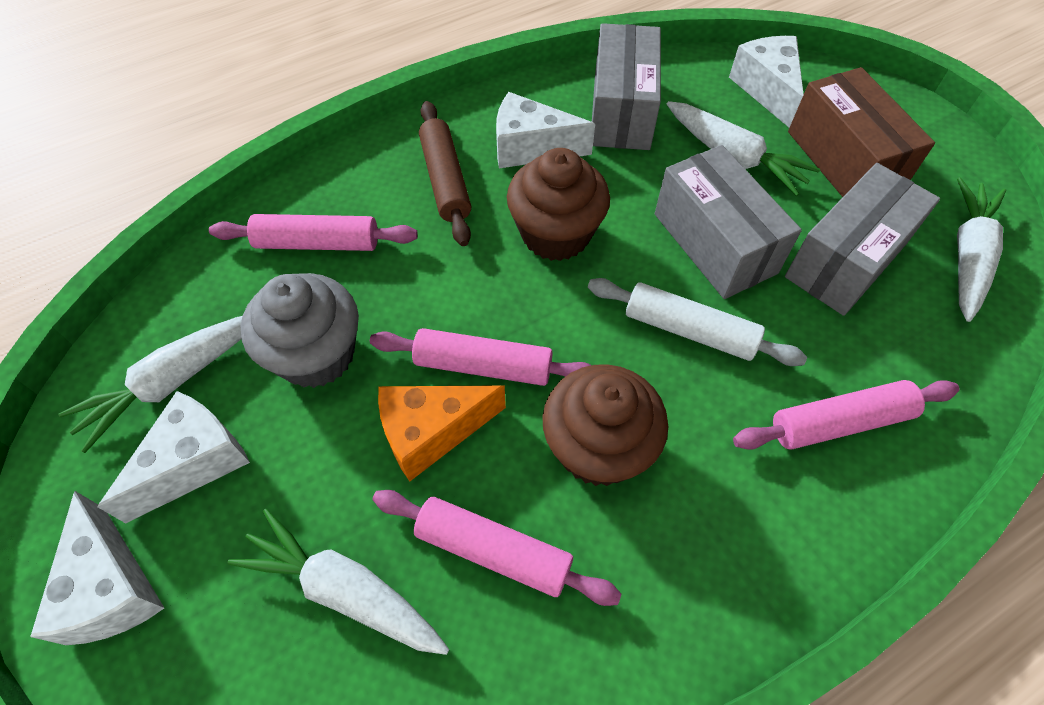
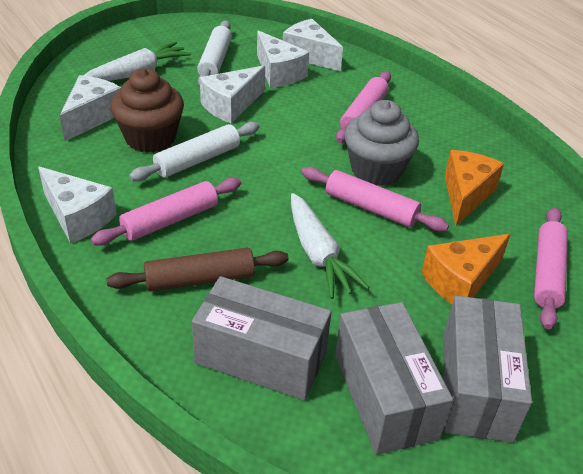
brown box: 1 -> 0
brown cupcake: 2 -> 1
orange cheese: 1 -> 2
white carrot: 4 -> 2
white cheese: 4 -> 5
white rolling pin: 1 -> 2

